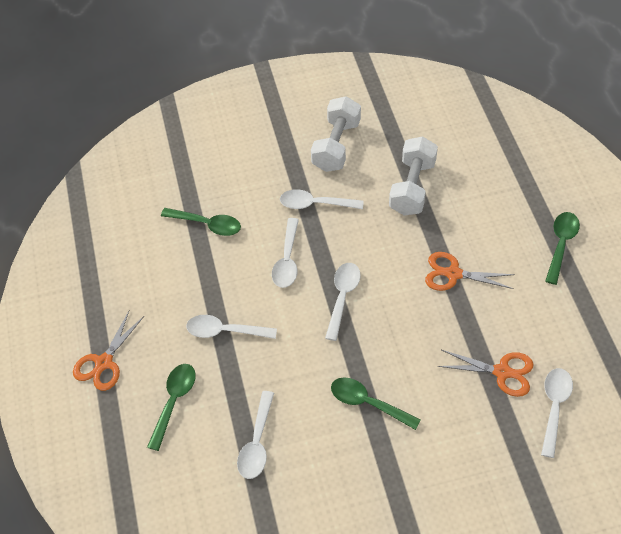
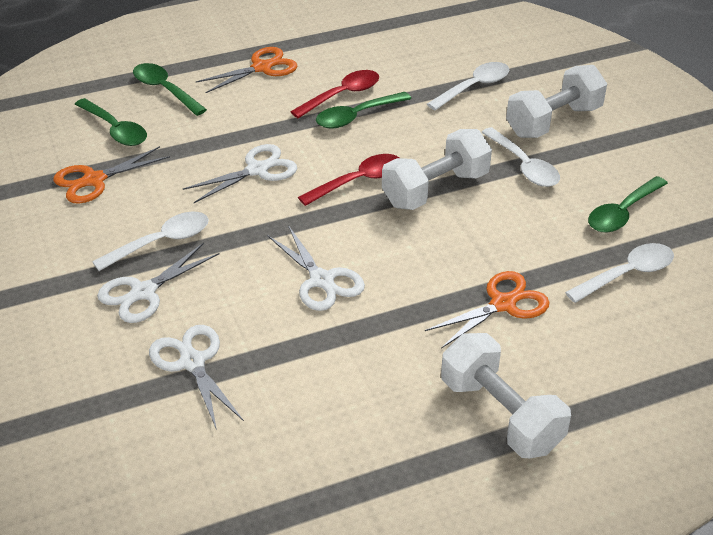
red spoon: 0 -> 2
white dumbbell: 2 -> 3
white scissors: 0 -> 4
white spoon: 6 -> 4

